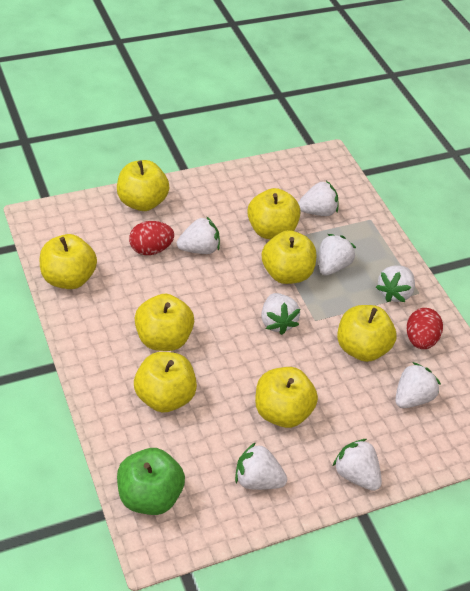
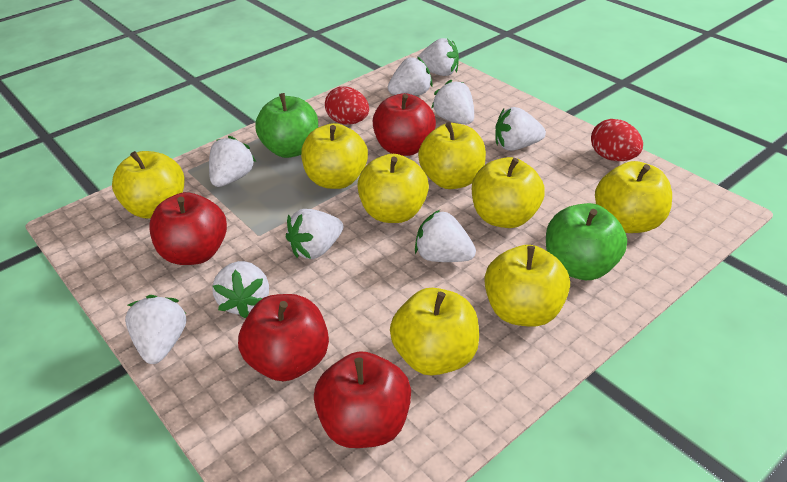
green apple: 1 -> 2
red apple: 0 -> 4
white strawberry: 8 -> 9

